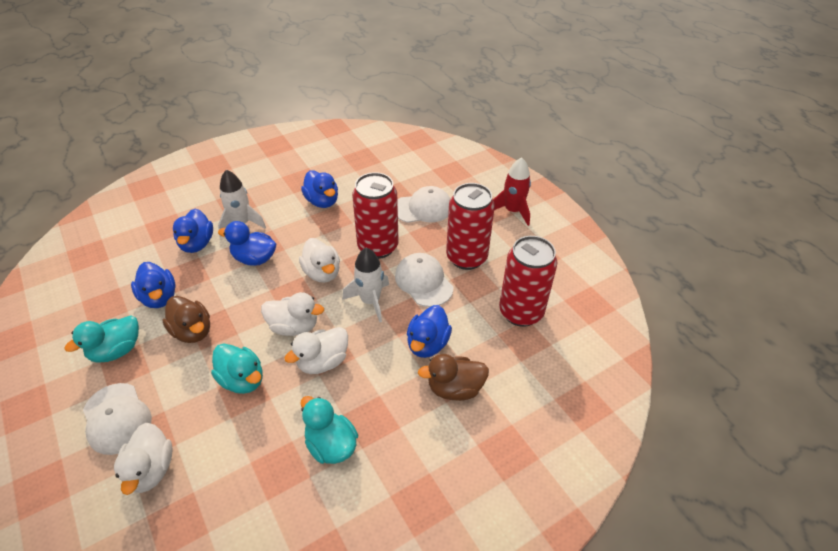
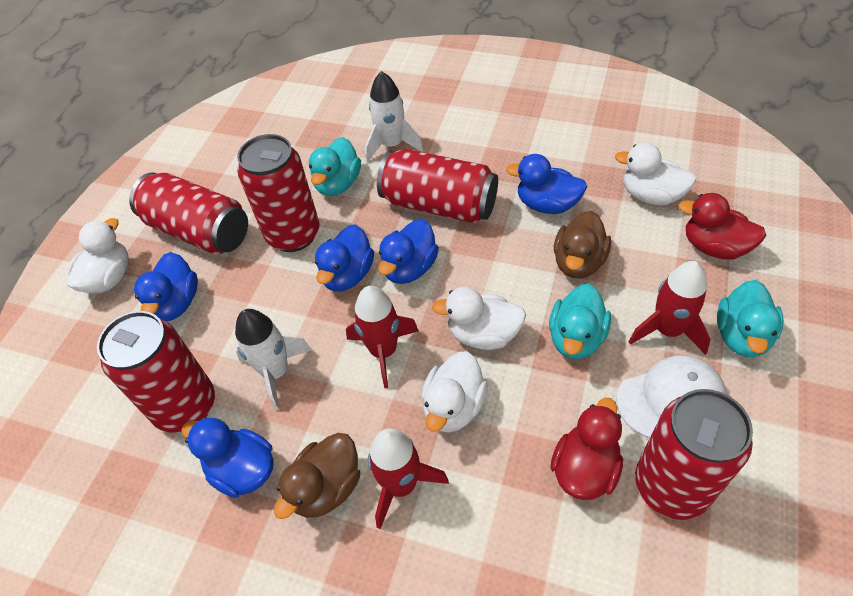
red can: 3 -> 5
red duck: 0 -> 2
red rocket: 1 -> 3
white cap: 3 -> 1

